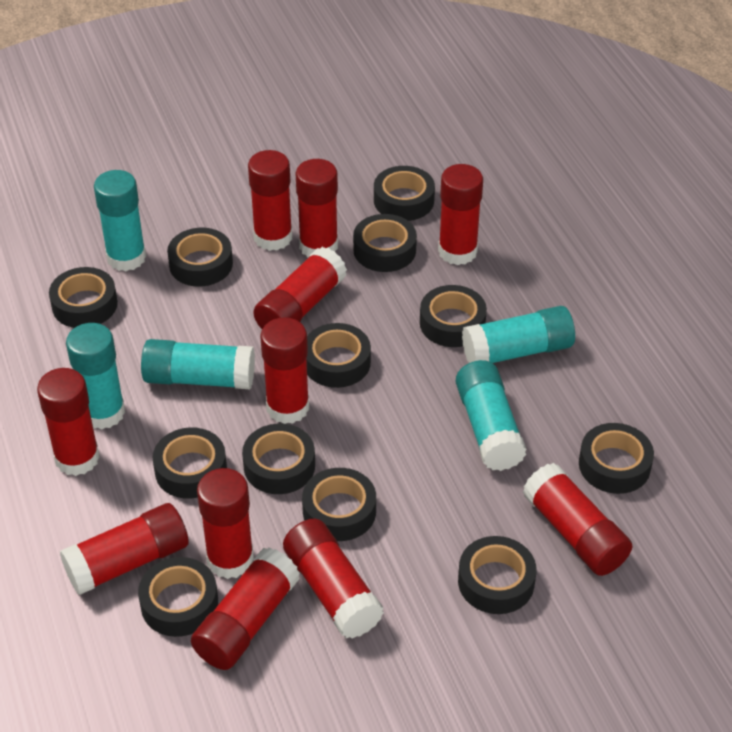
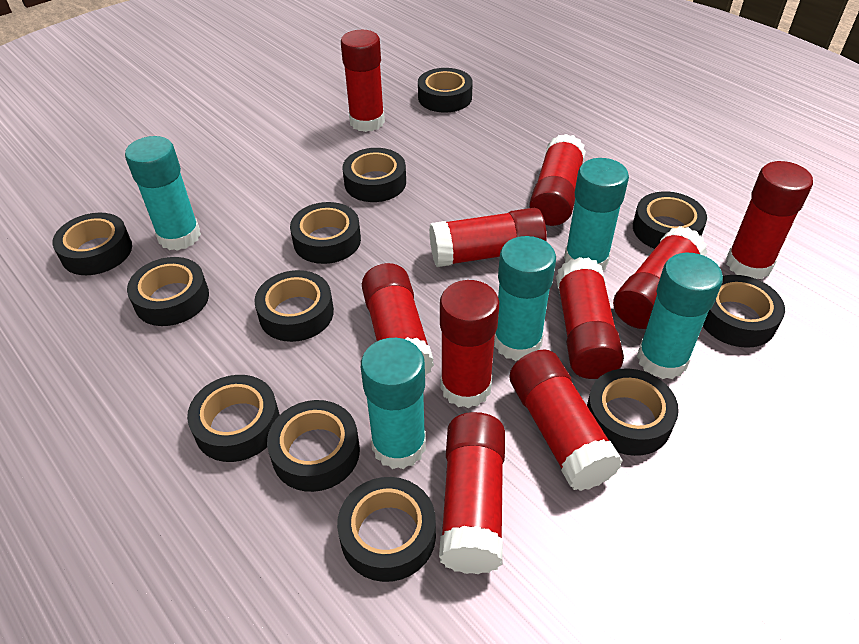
red glue stick: 11 -> 10

